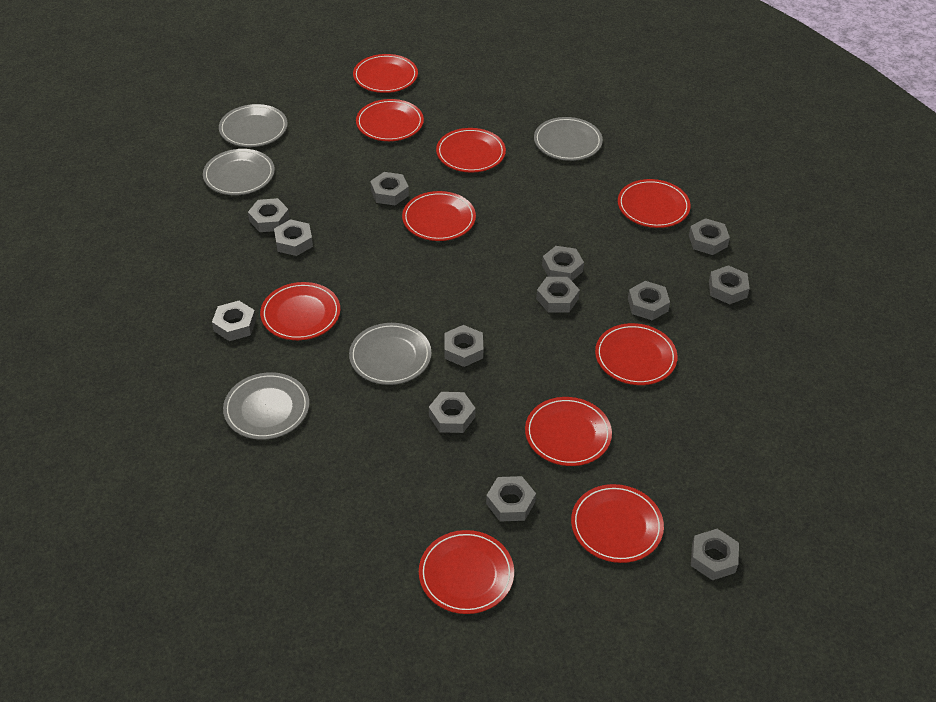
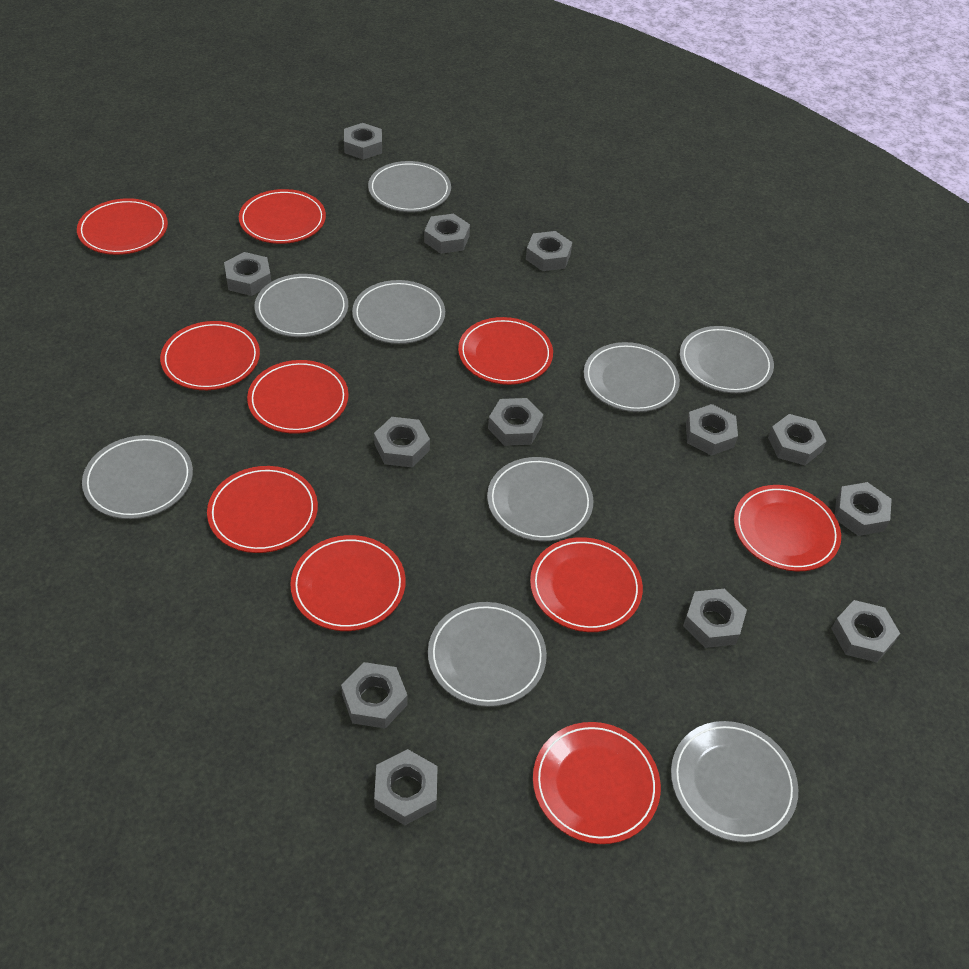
grey plate: 5 -> 9

